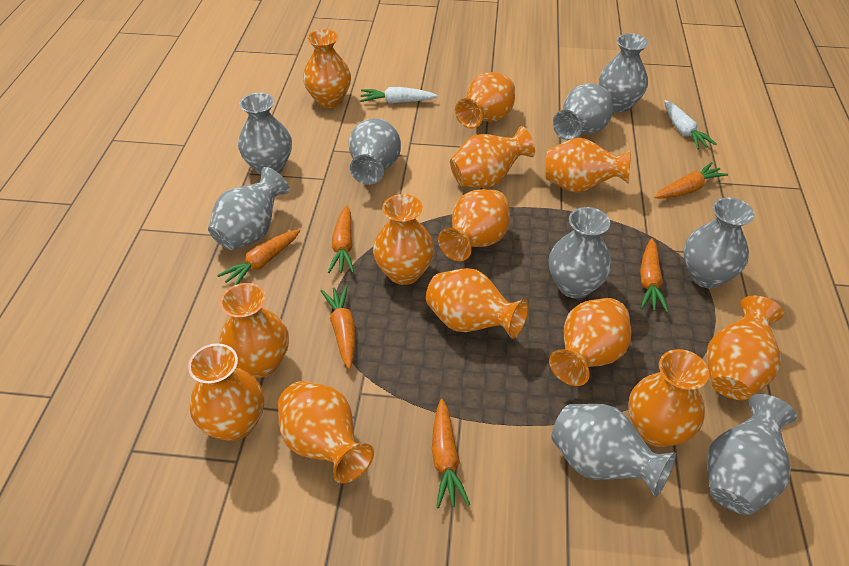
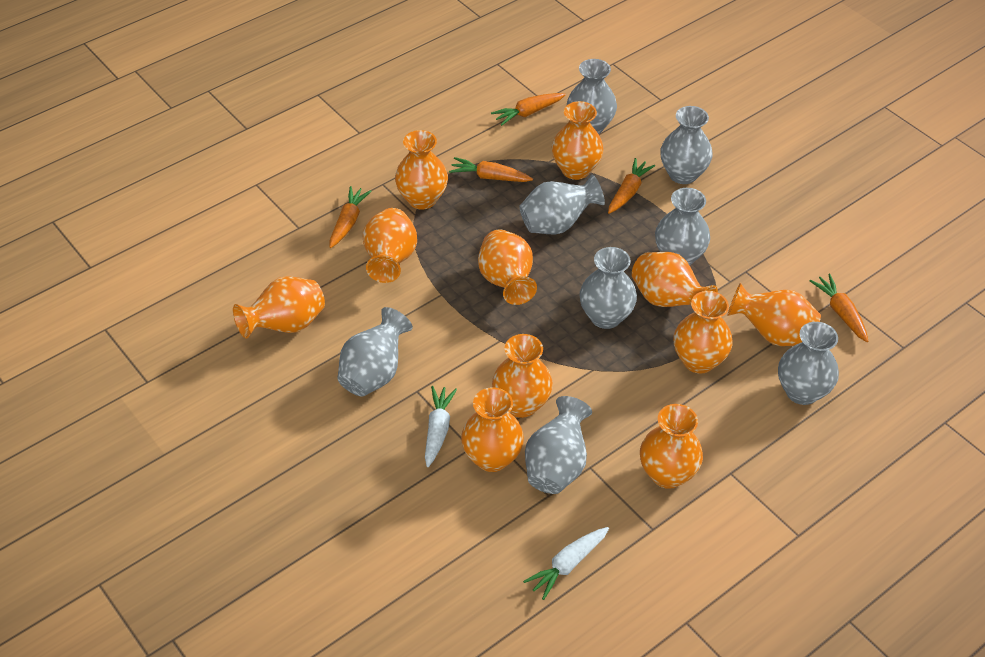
grey vase: 9 -> 8
orange carrot: 6 -> 5
orange vase: 13 -> 11

